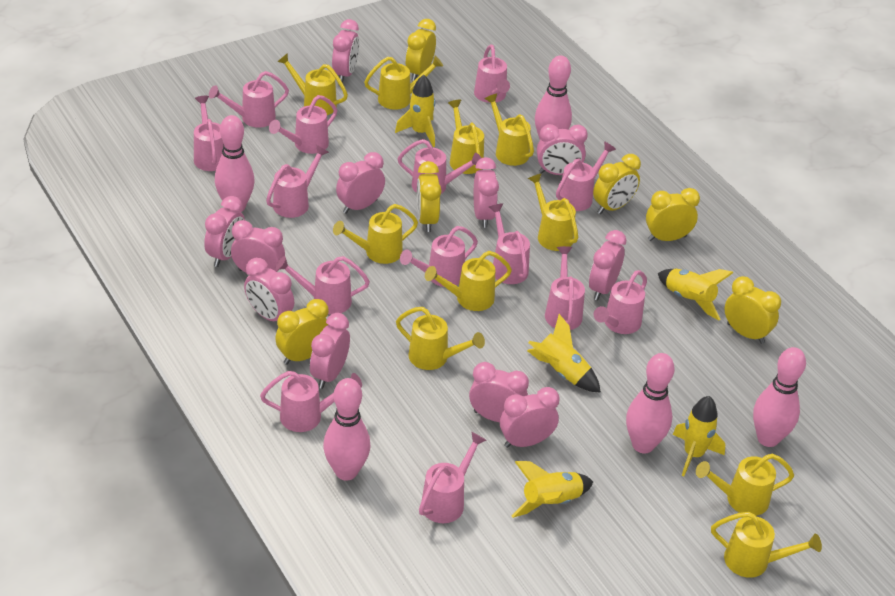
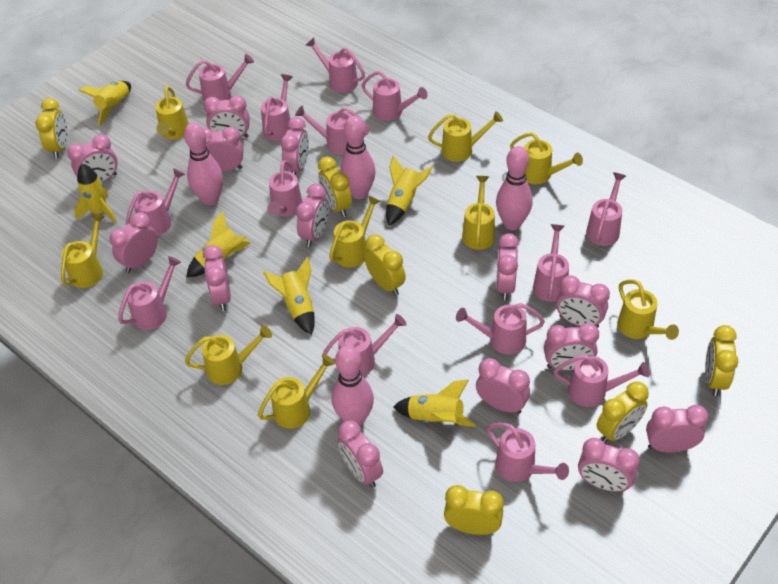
pink bowling pin: 5 -> 4
pink clock: 11 -> 14
yellow rocket: 5 -> 6
yellow watering can: 10 -> 9

